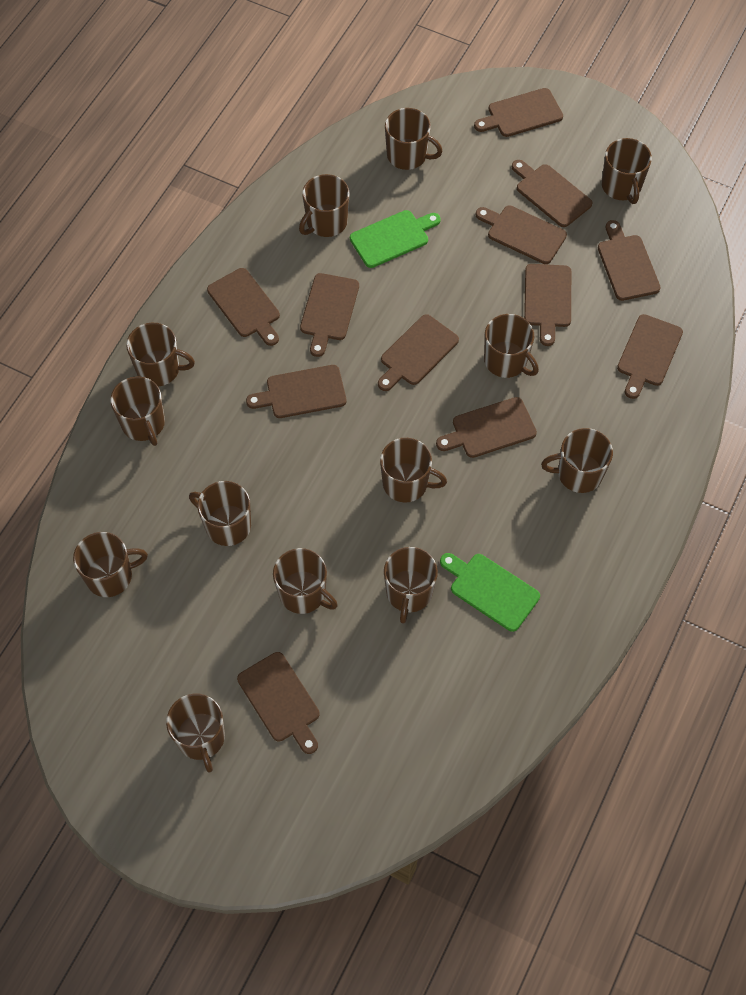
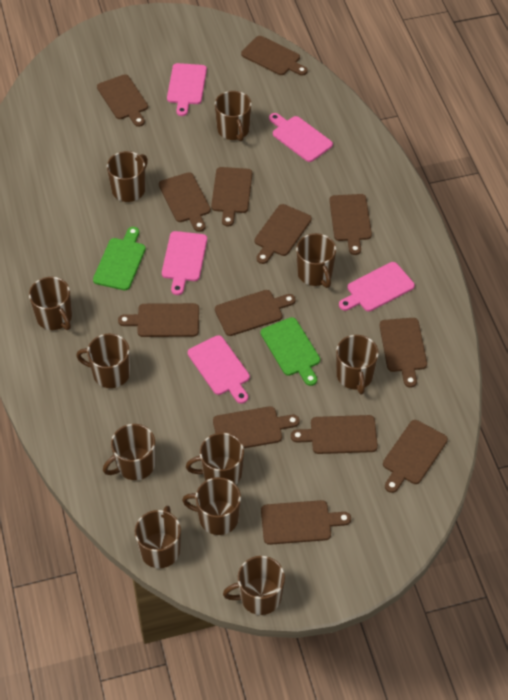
brown cutting board: 12 -> 13
brown mug: 13 -> 11
pink cutting board: 0 -> 5

